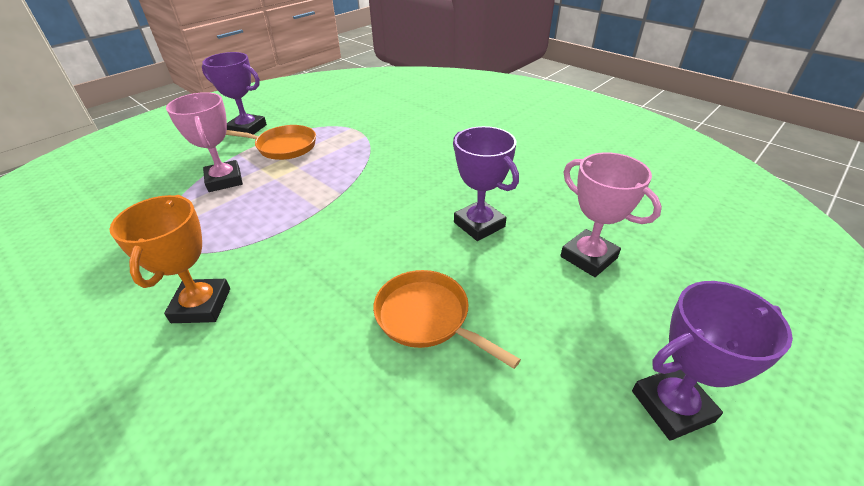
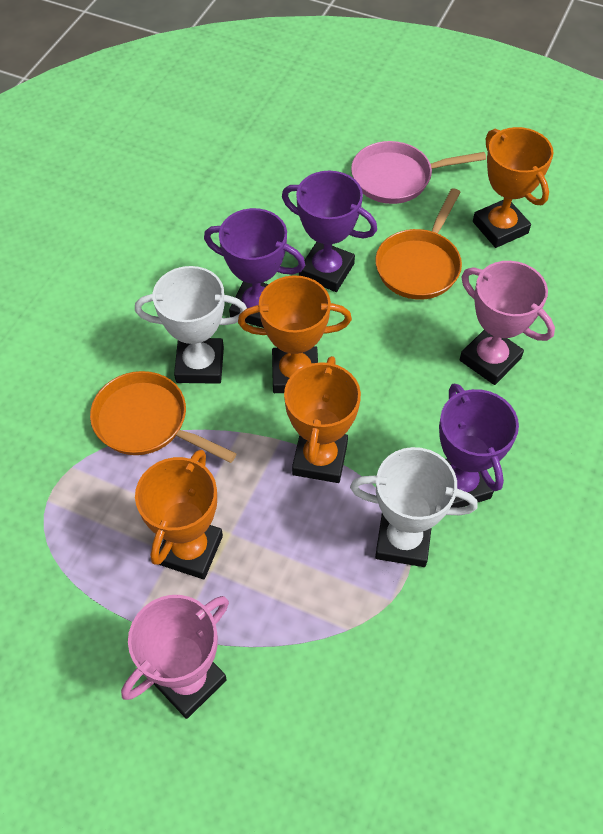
orange trophy: 1 -> 4
pink pan: 0 -> 1
white trophy: 0 -> 2

